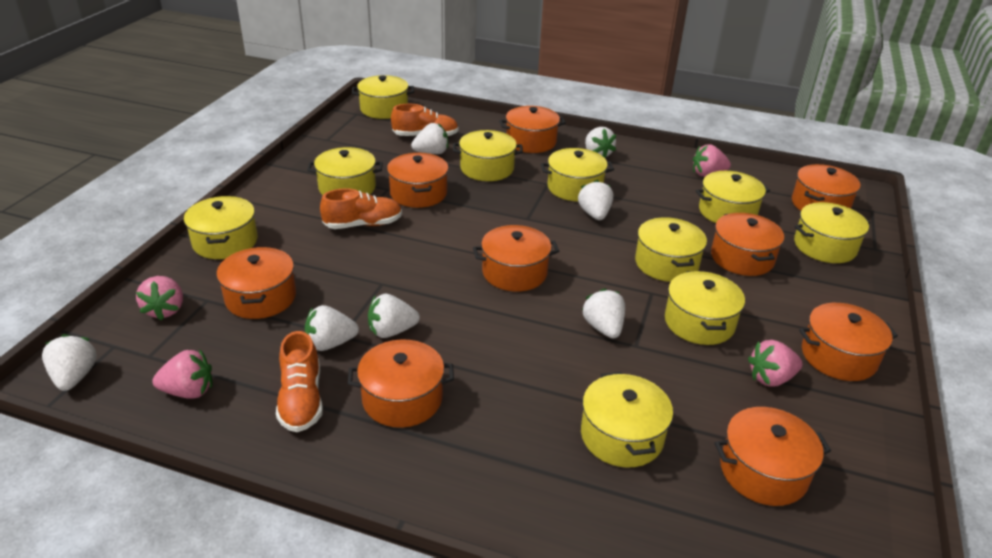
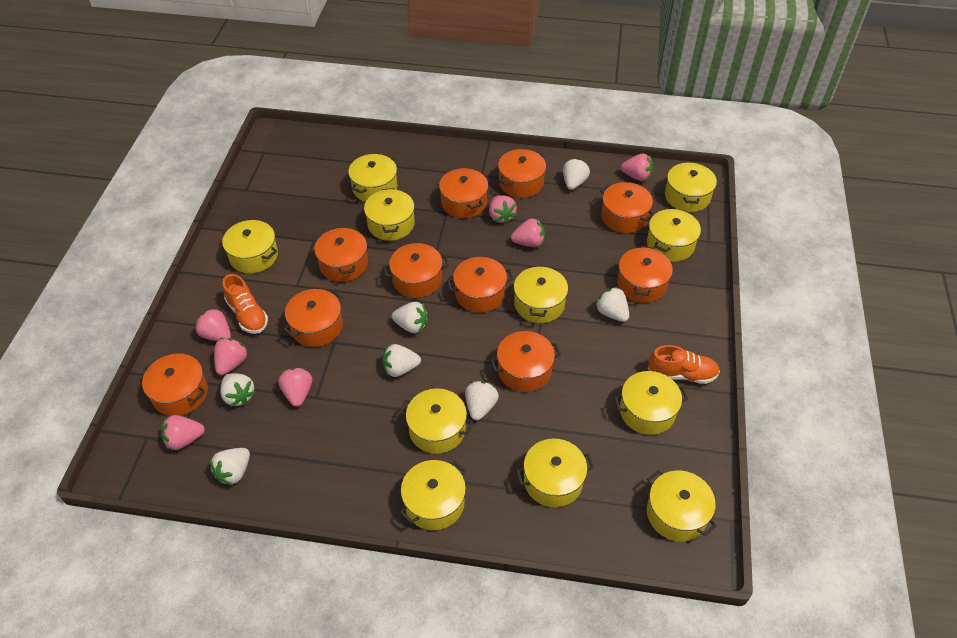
orange pot: 9 -> 10
orange shoe: 3 -> 2
pink strawberry: 4 -> 7
yellow pot: 10 -> 11

